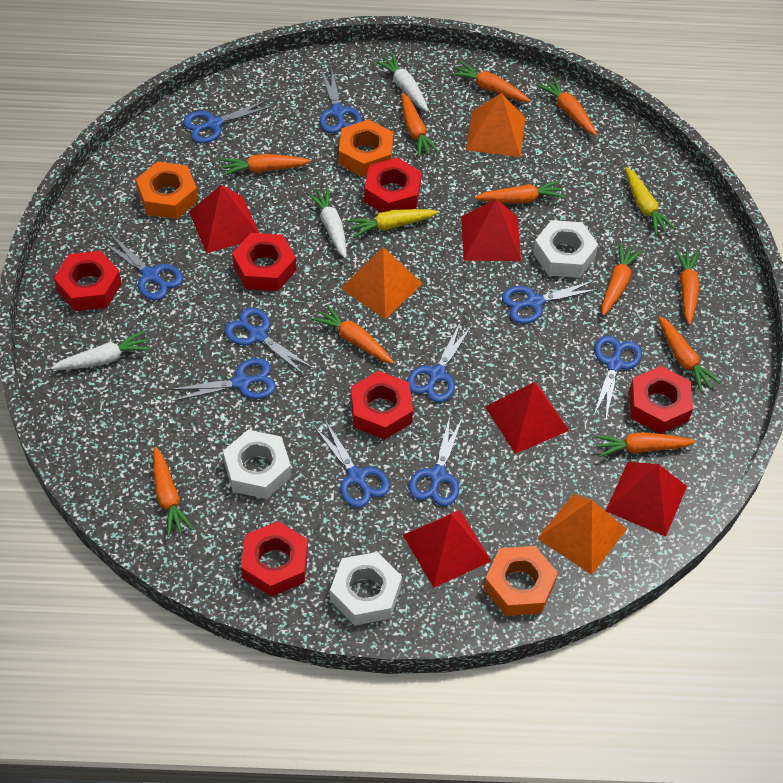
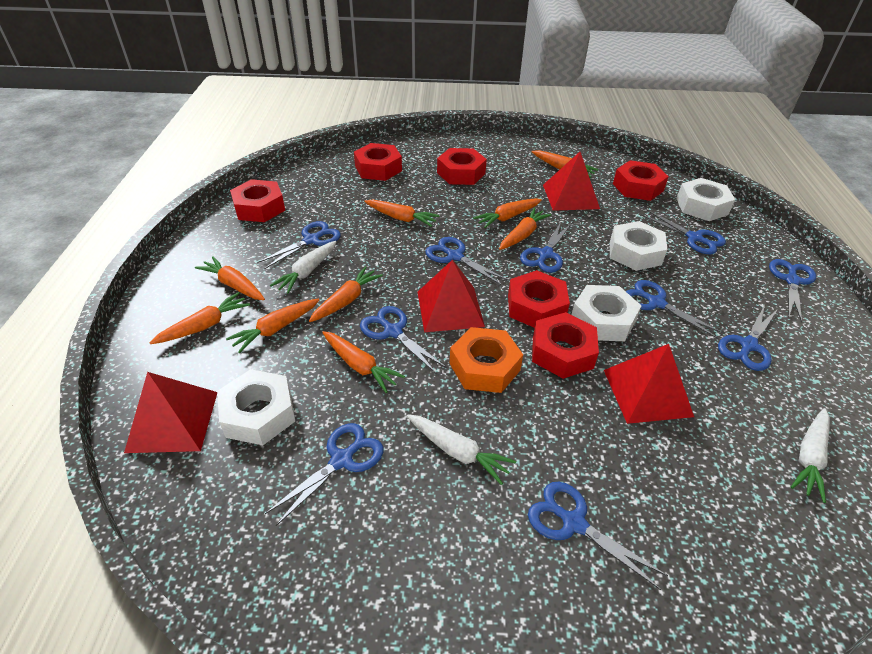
orange carrot: 11 -> 9
orange nut: 3 -> 1
orange pyramid: 3 -> 0
red pyramid: 5 -> 4
white nut: 3 -> 4
yellow carrot: 2 -> 0

